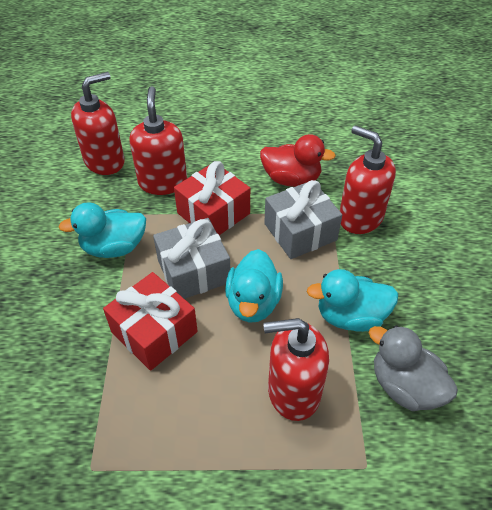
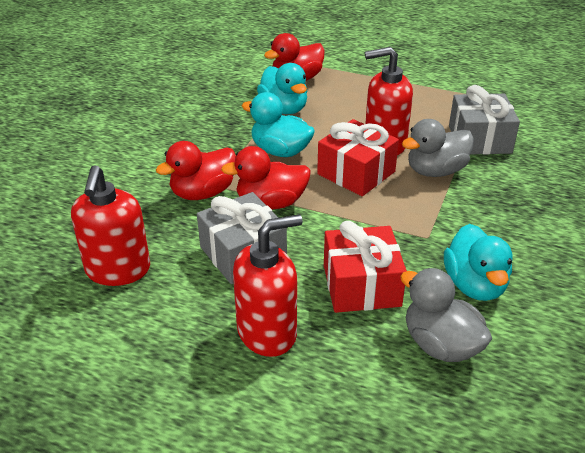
grey duck: 1 -> 2
red duck: 1 -> 3
red soap dispenser: 4 -> 3

